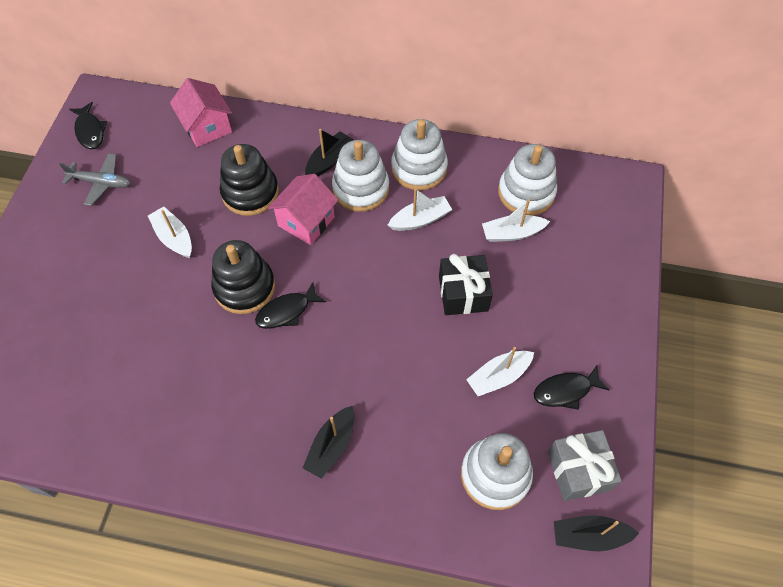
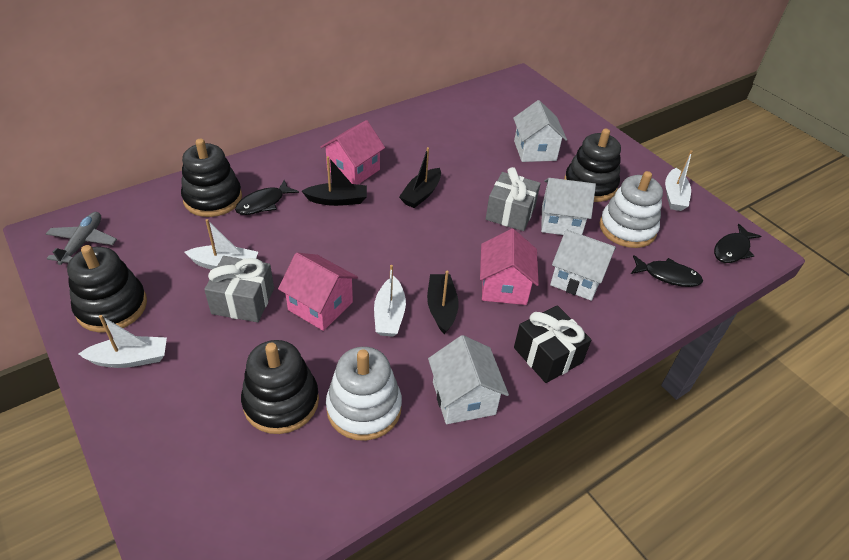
black stacking toy: 2 -> 4
grey gift: 1 -> 2
pink house: 2 -> 3
white house: 0 -> 4
white stacking toy: 4 -> 2

